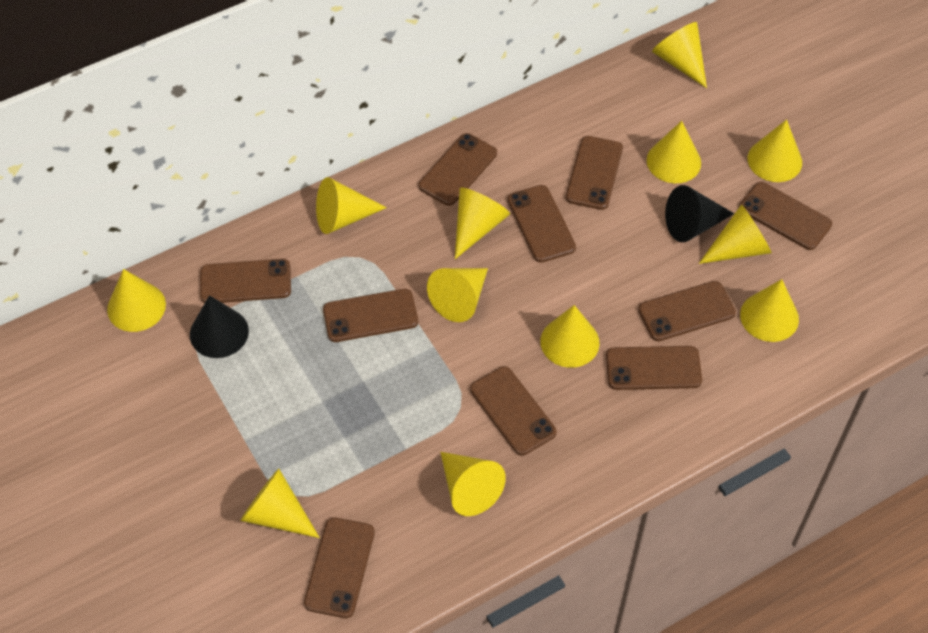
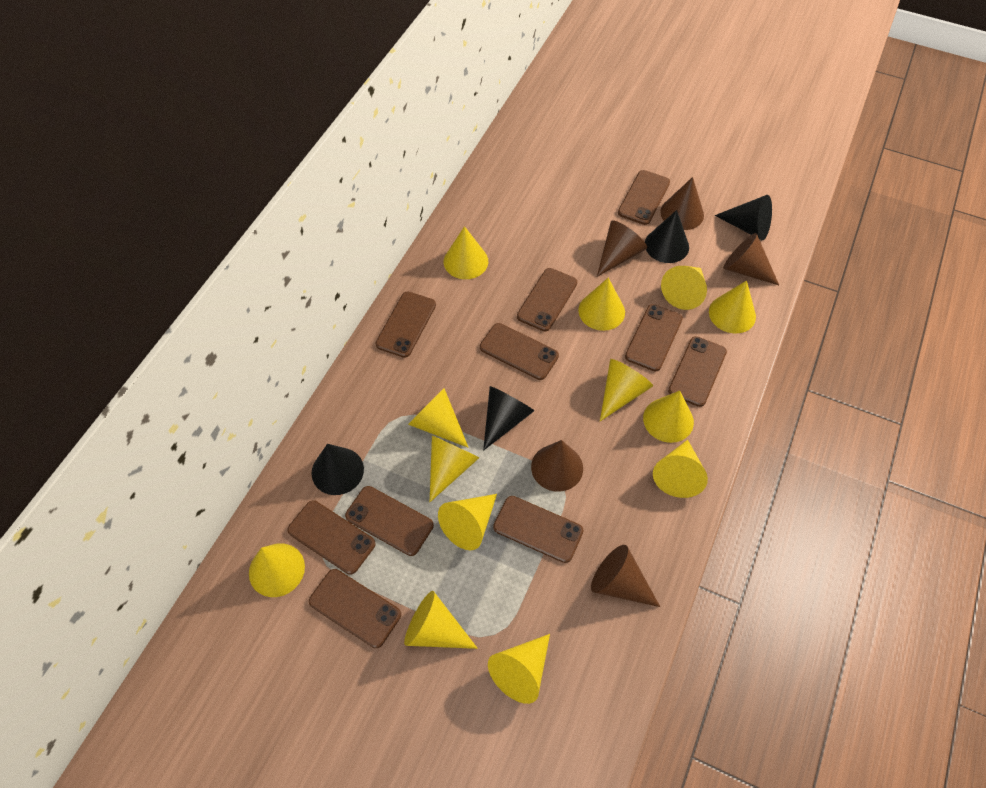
black cone: 2 -> 4
brown cone: 0 -> 5
yellow cone: 12 -> 13

